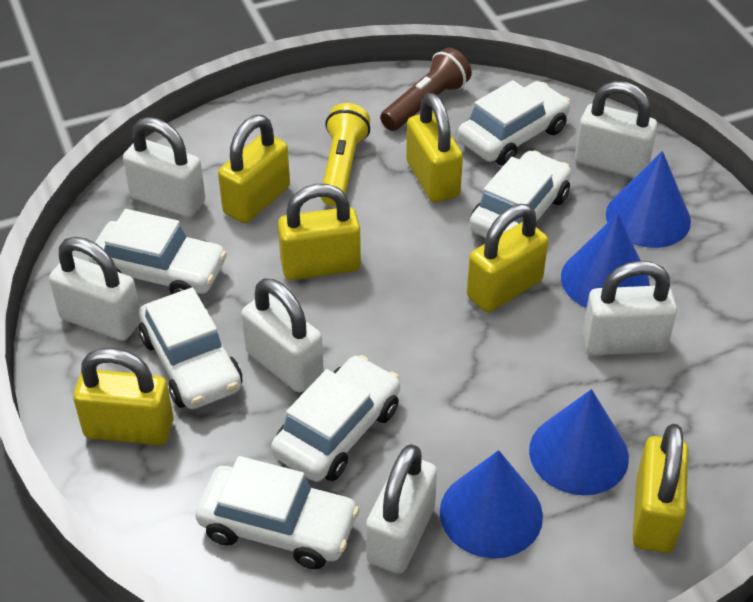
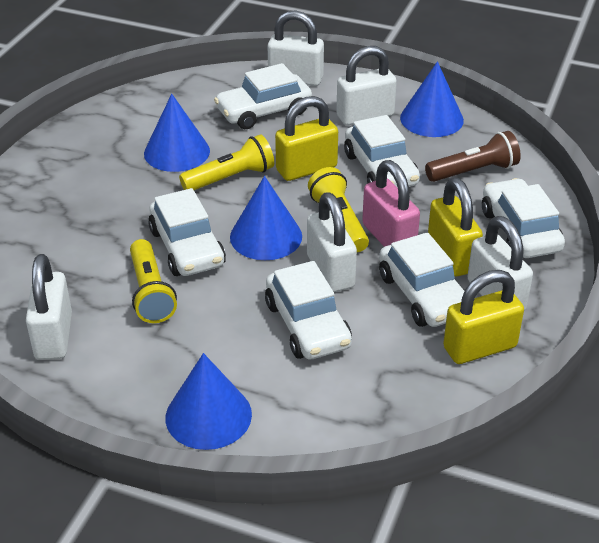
pink padlock: 0 -> 1
white padlock: 6 -> 5
yellow flashlight: 1 -> 3
yellow padlock: 6 -> 3

